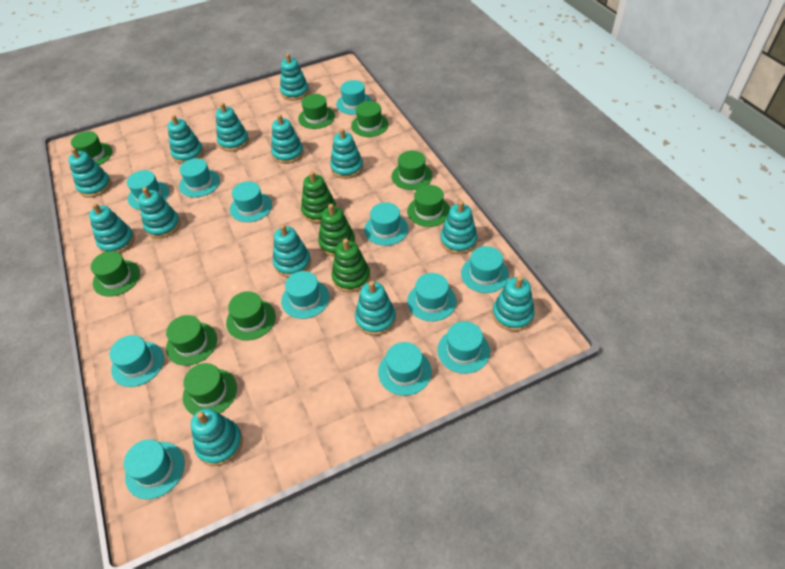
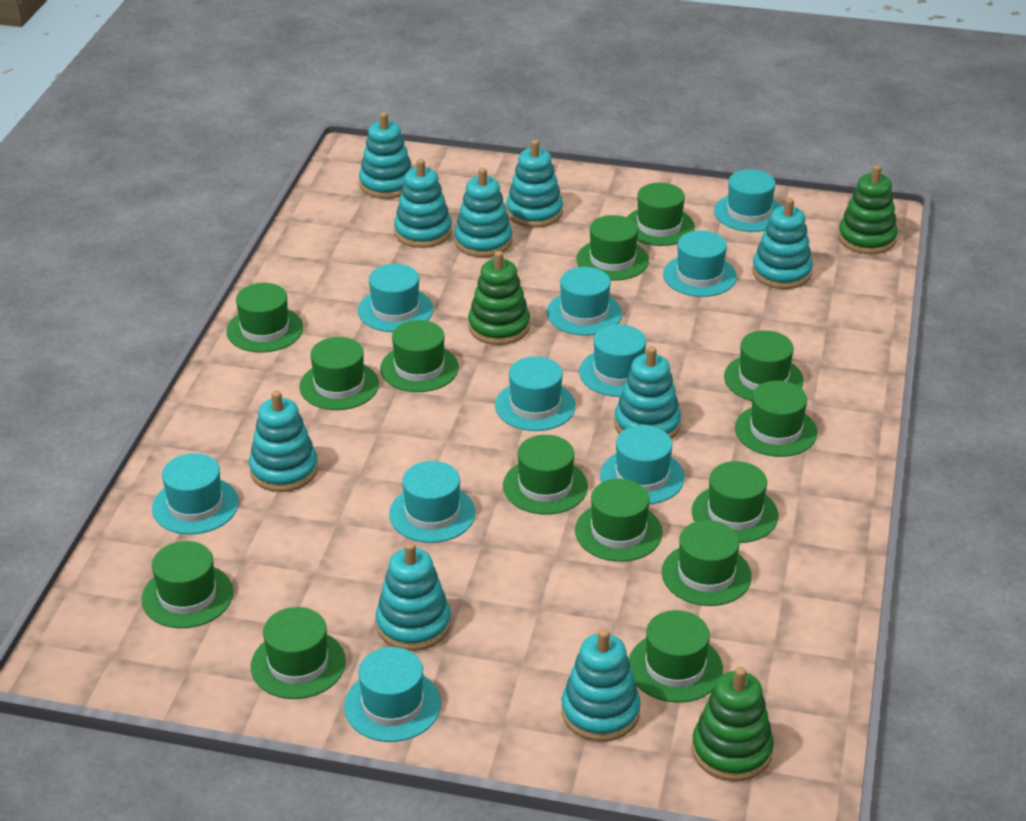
green hat: 9 -> 14
turquoise hat: 12 -> 10
turquoise stacking toy: 13 -> 9

